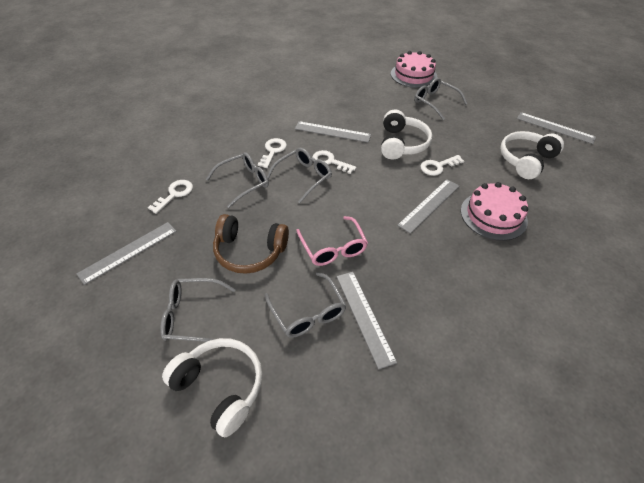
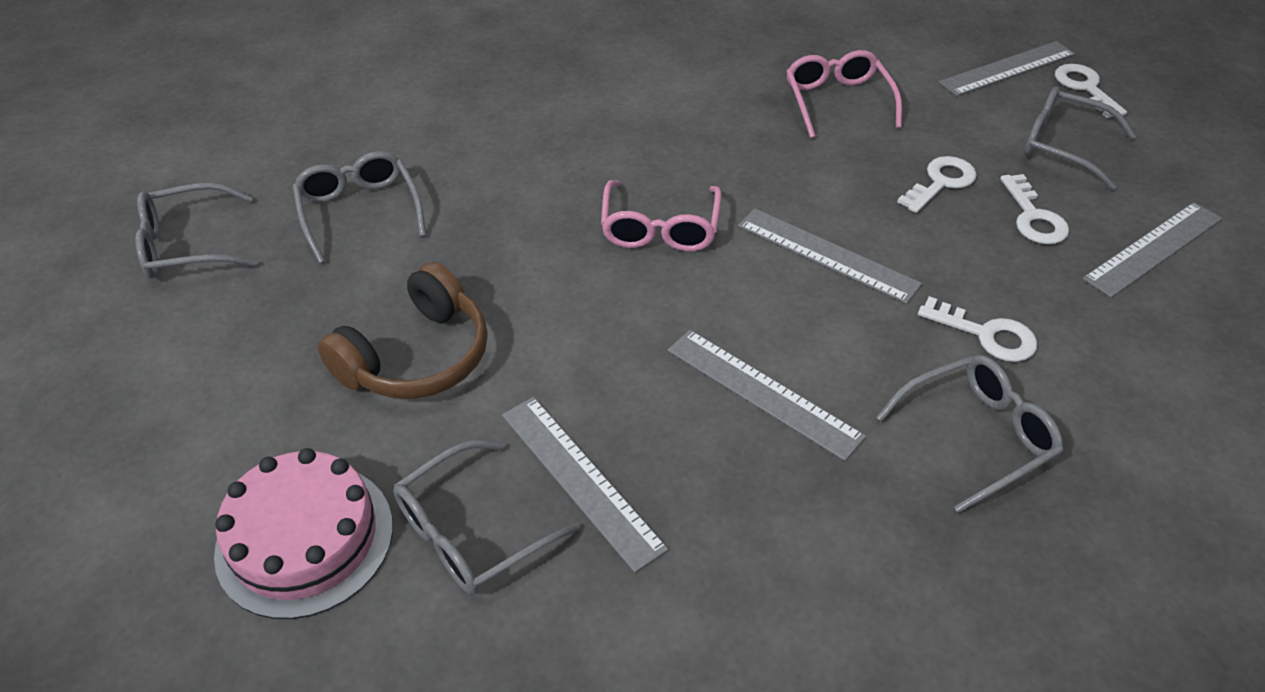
pink cake: 2 -> 1
pink glasses: 1 -> 2
white headphones: 3 -> 0

